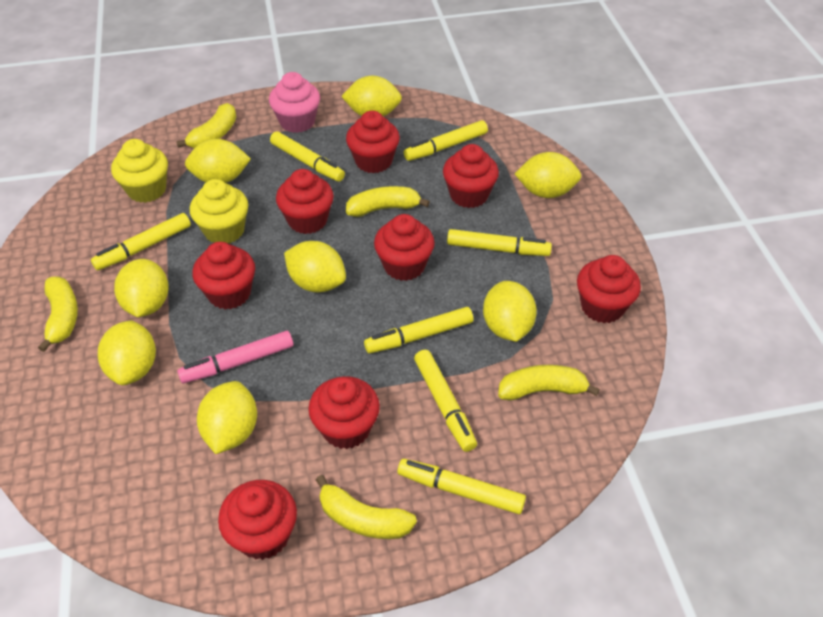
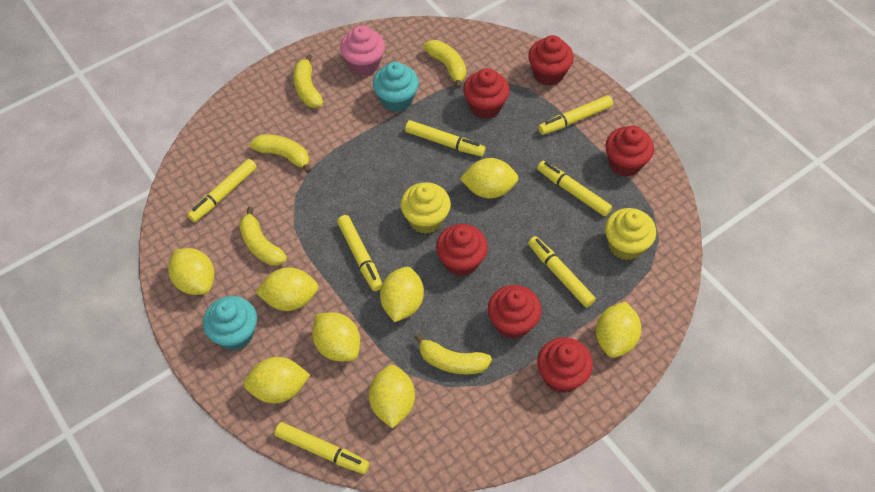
pink marker: 1 -> 0
red cupcake: 8 -> 6
turquoise cupcake: 0 -> 2

